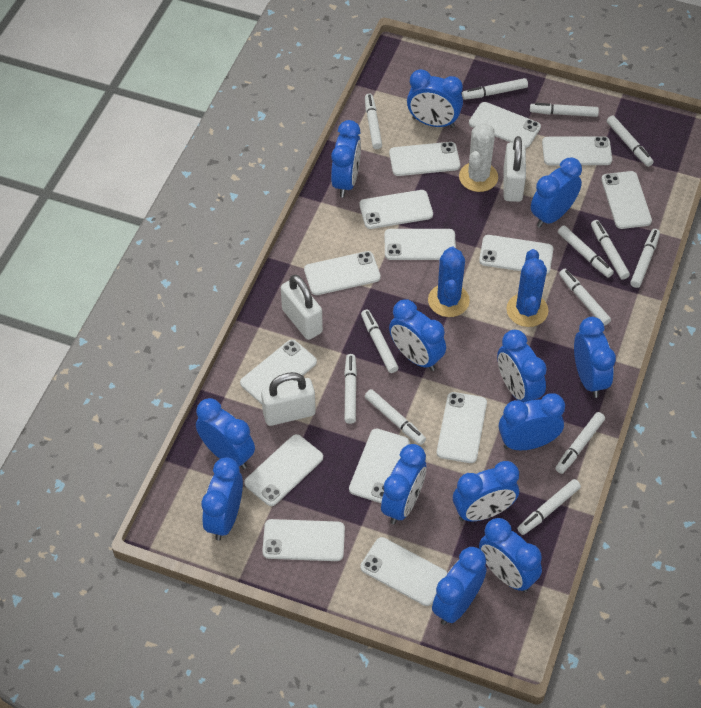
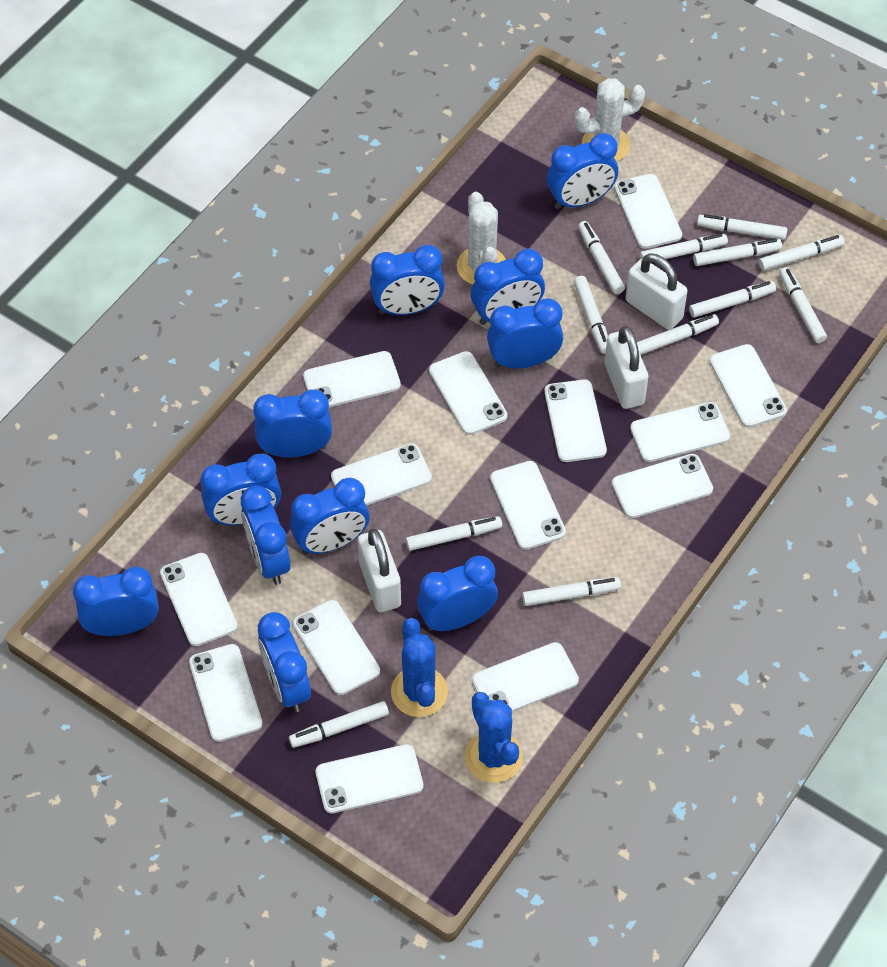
blue clock: 13 -> 11
white cactus: 1 -> 2
white marker: 13 -> 12

